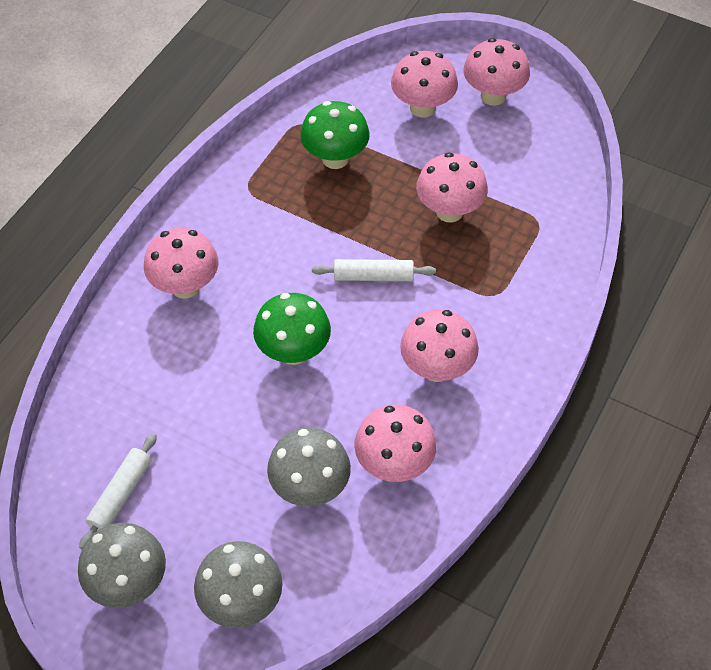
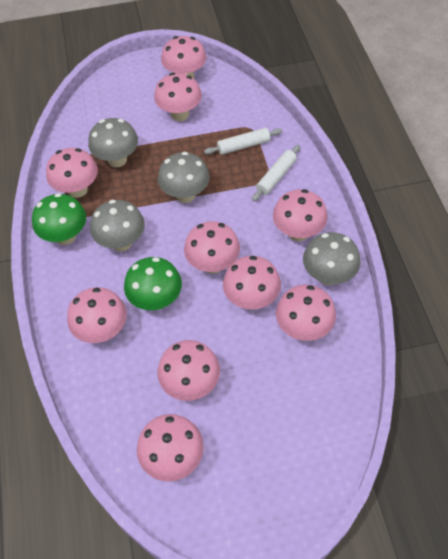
grey mushroom: 3 -> 4
pink mushroom: 6 -> 10

